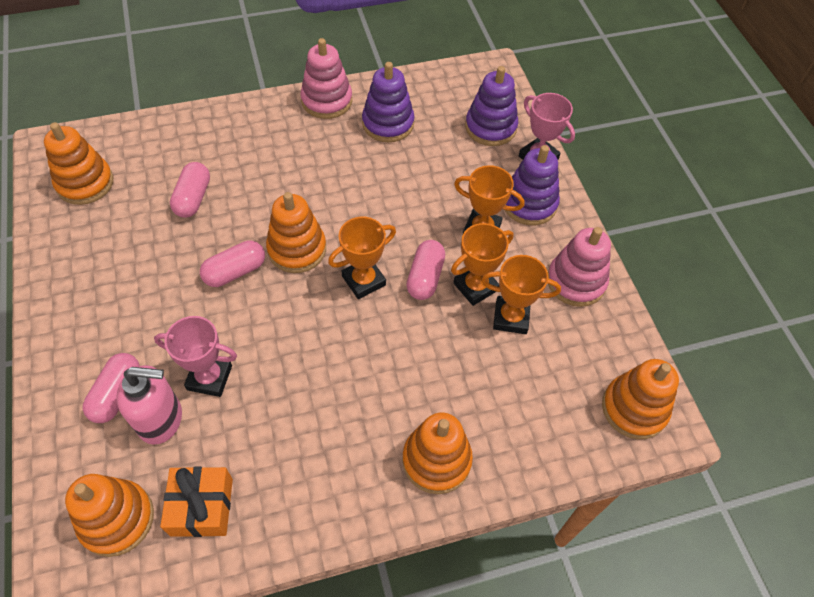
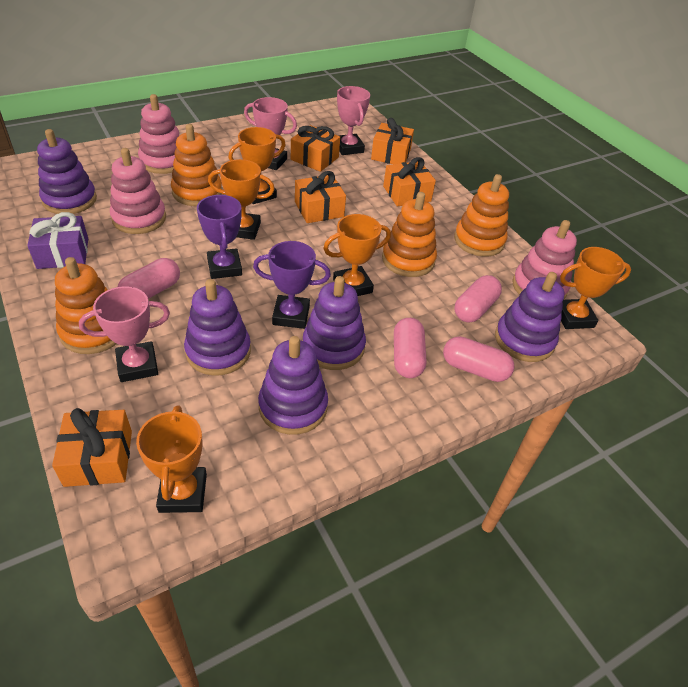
orange gift: 1 -> 5
orange stacking toy: 5 -> 4
orange trophy: 4 -> 5
pink soap dispenser: 1 -> 0
pink stacking toy: 2 -> 3
pink trophy: 2 -> 3
purple gift: 0 -> 1
purple stacking toy: 3 -> 5
purple trophy: 0 -> 2

